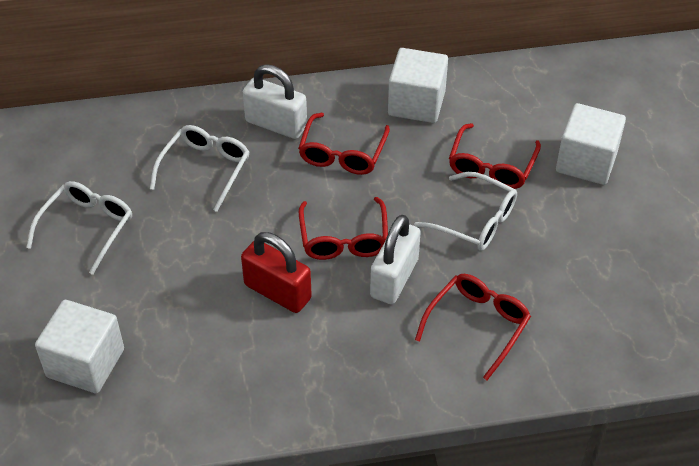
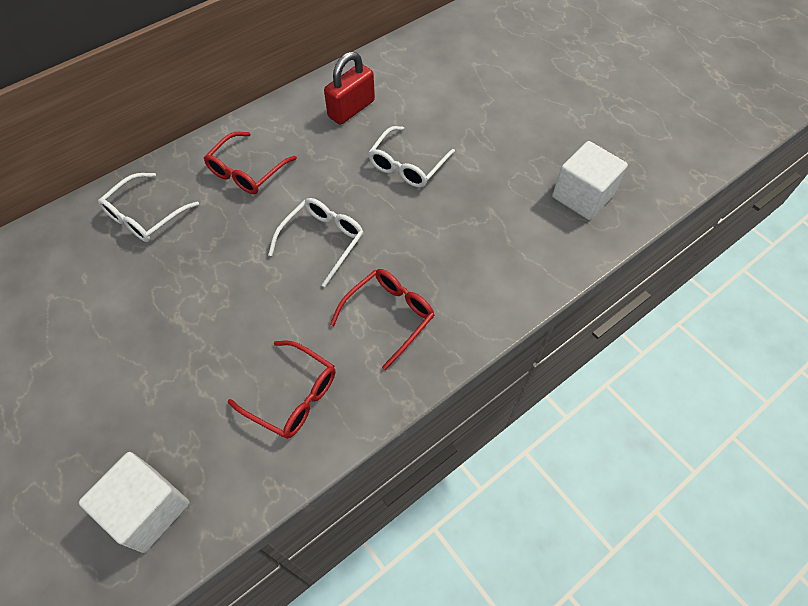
red glasses: 4 -> 3
white cube: 3 -> 2
white padlock: 2 -> 0

